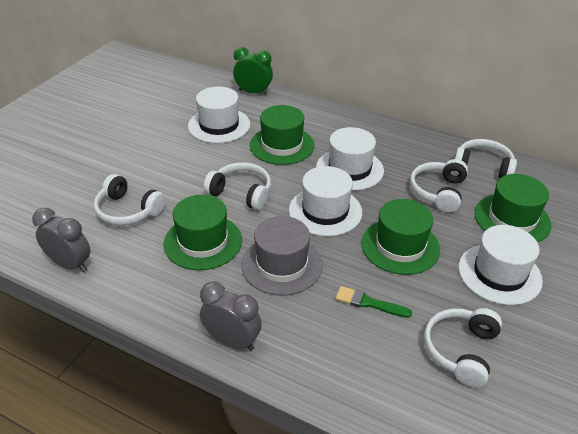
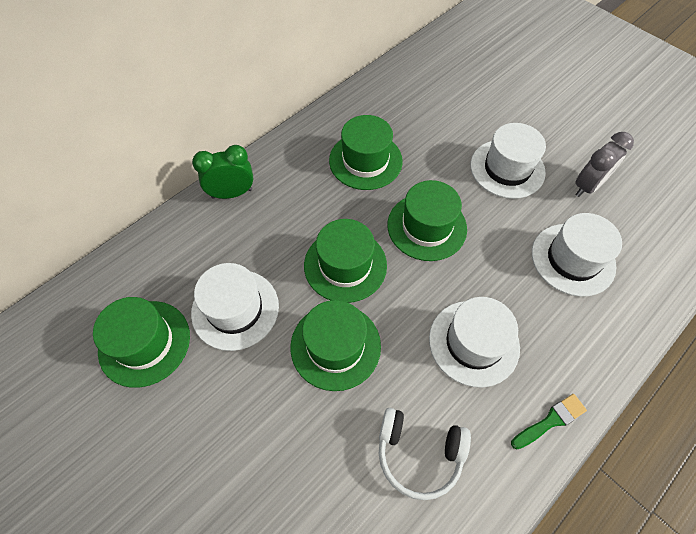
green hat: 4 -> 5
grey clock: 2 -> 1
grey hat: 1 -> 0
white headphones: 5 -> 1

